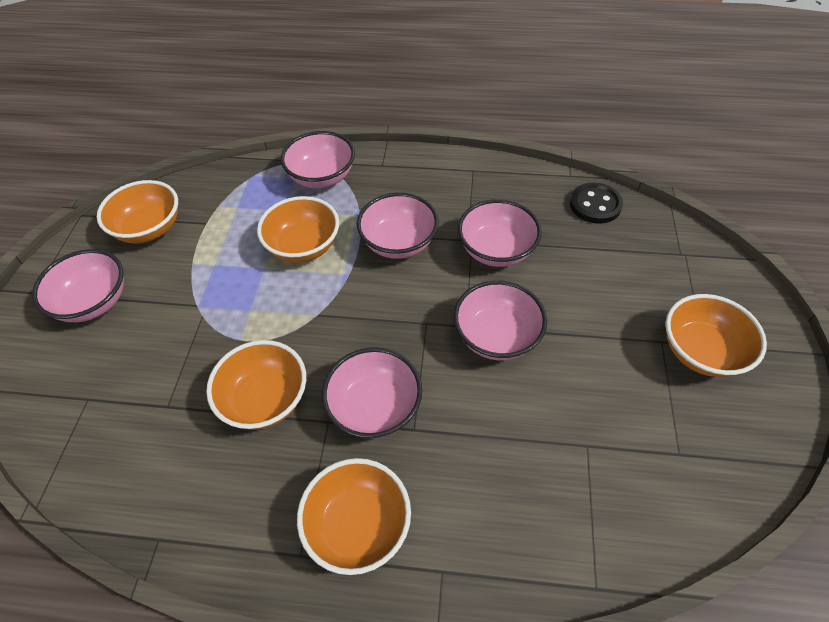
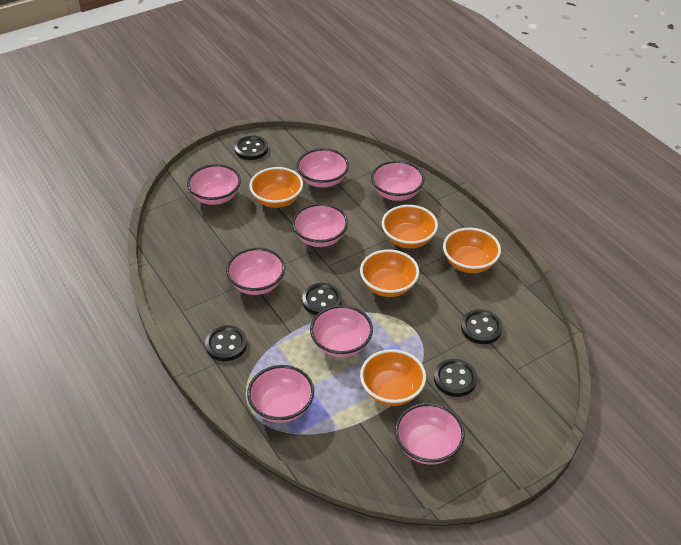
black button: 1 -> 5
pink bowl: 6 -> 8

